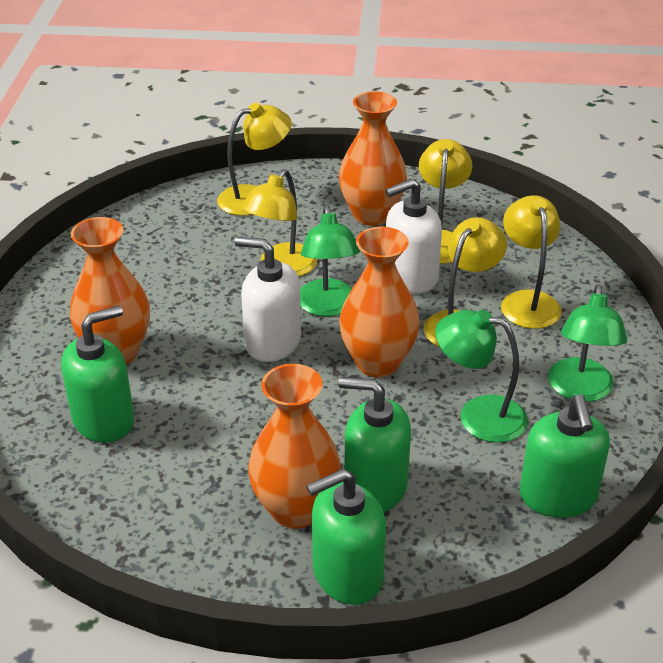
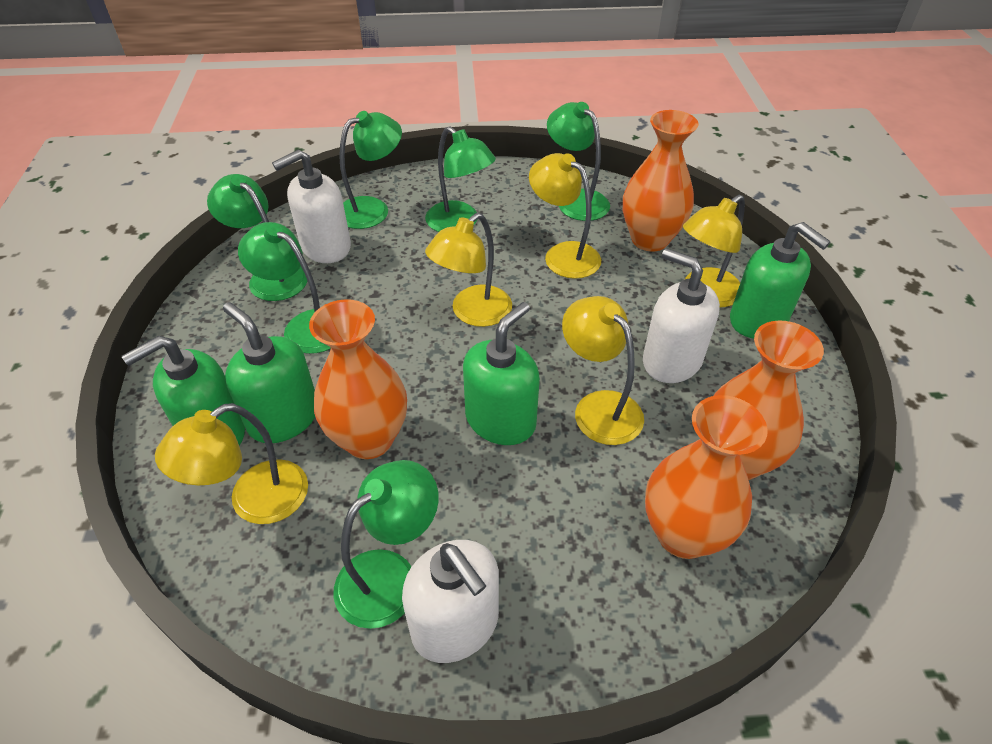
green lamp: 3 -> 6
white soap dispenser: 2 -> 3

